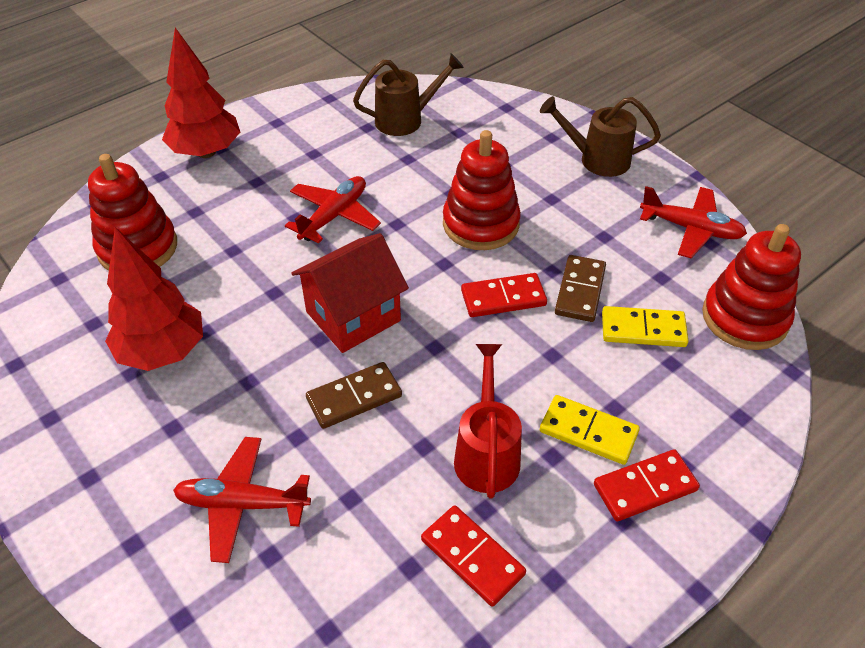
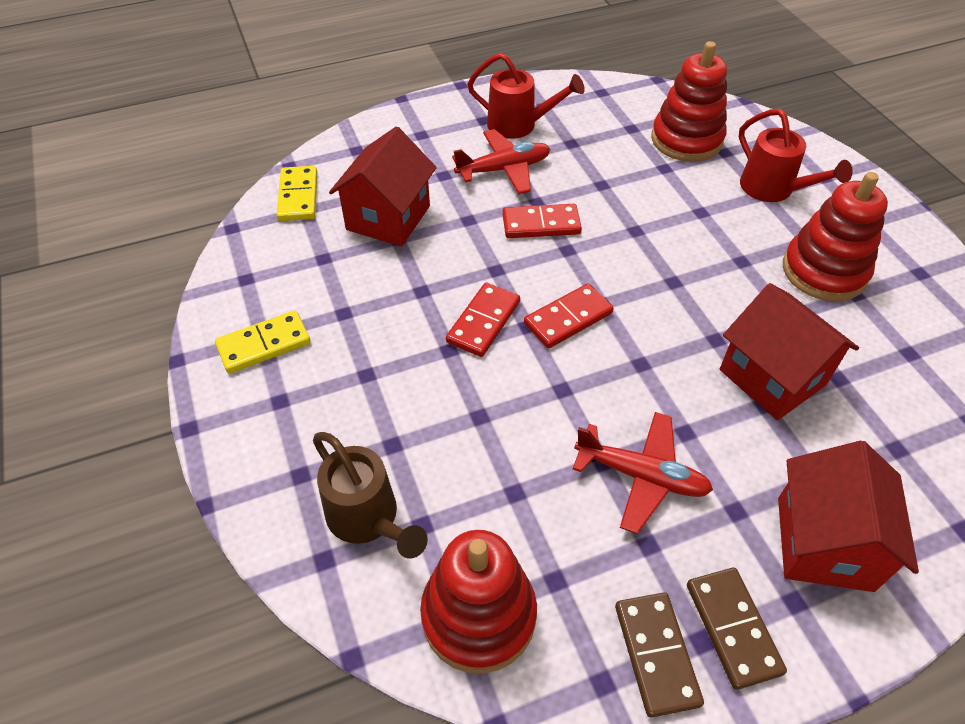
brown watering can: 2 -> 1
red house: 1 -> 3
red plane: 3 -> 2
red tree: 2 -> 0
red watering can: 1 -> 2

